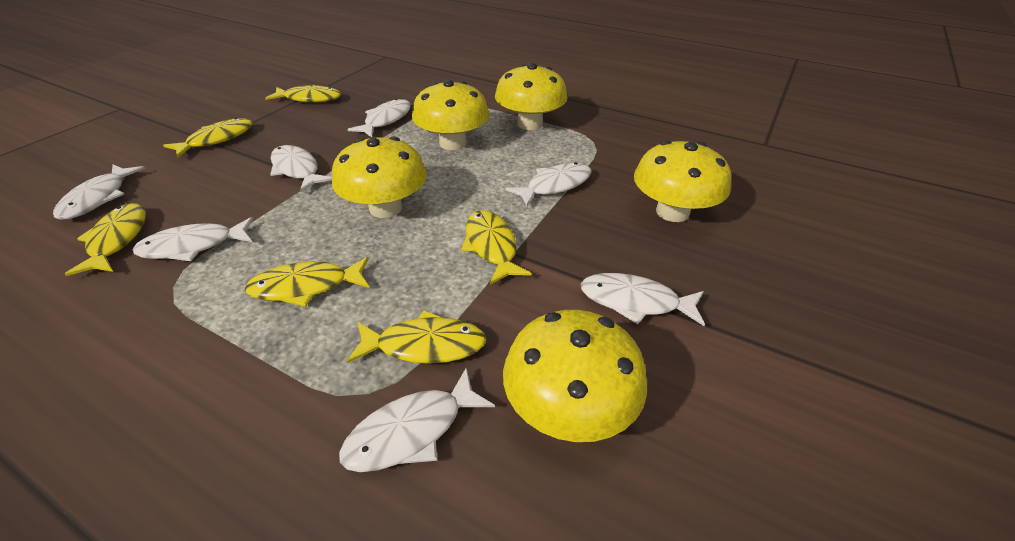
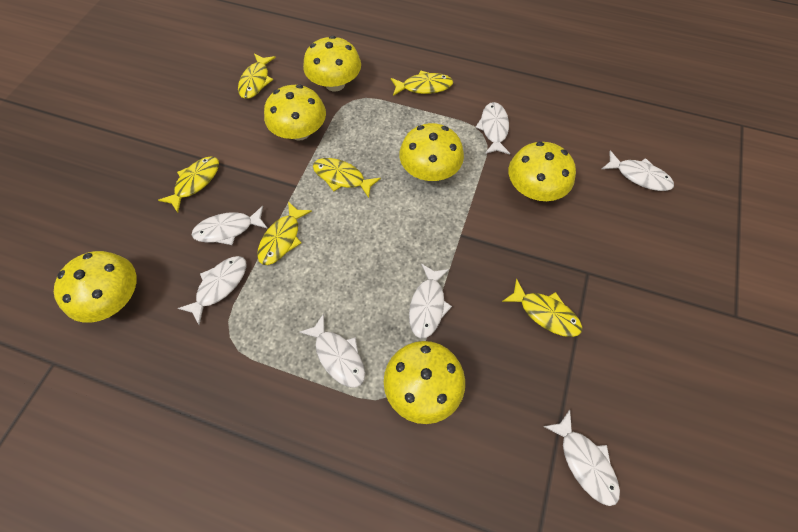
yellow mushroom: 5 -> 6

